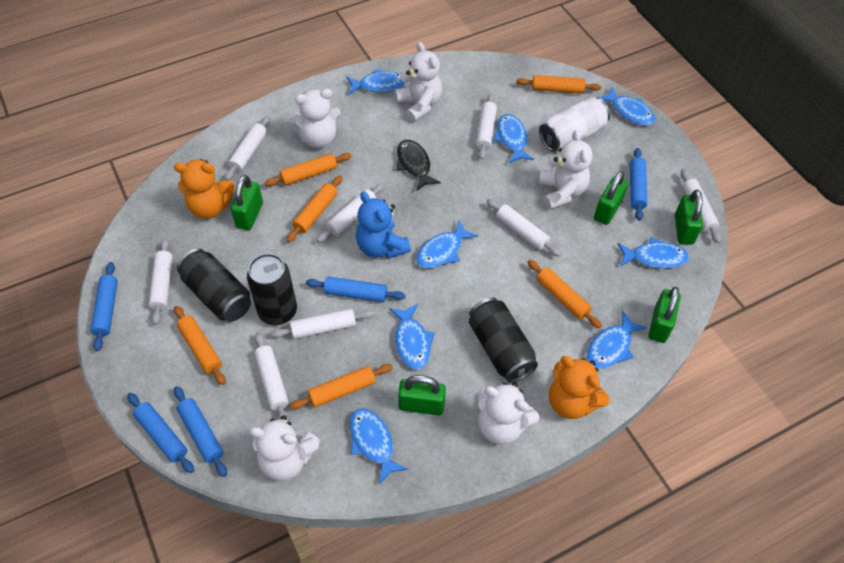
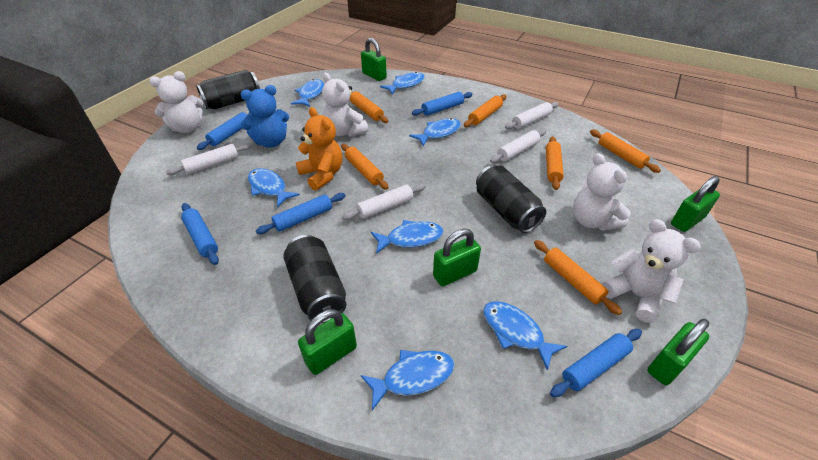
black fish: 1 -> 0
blue fish: 8 -> 7
orange teddy bear: 2 -> 1
white can: 1 -> 0
white rolling pin: 8 -> 4
white teddy bear: 5 -> 4

